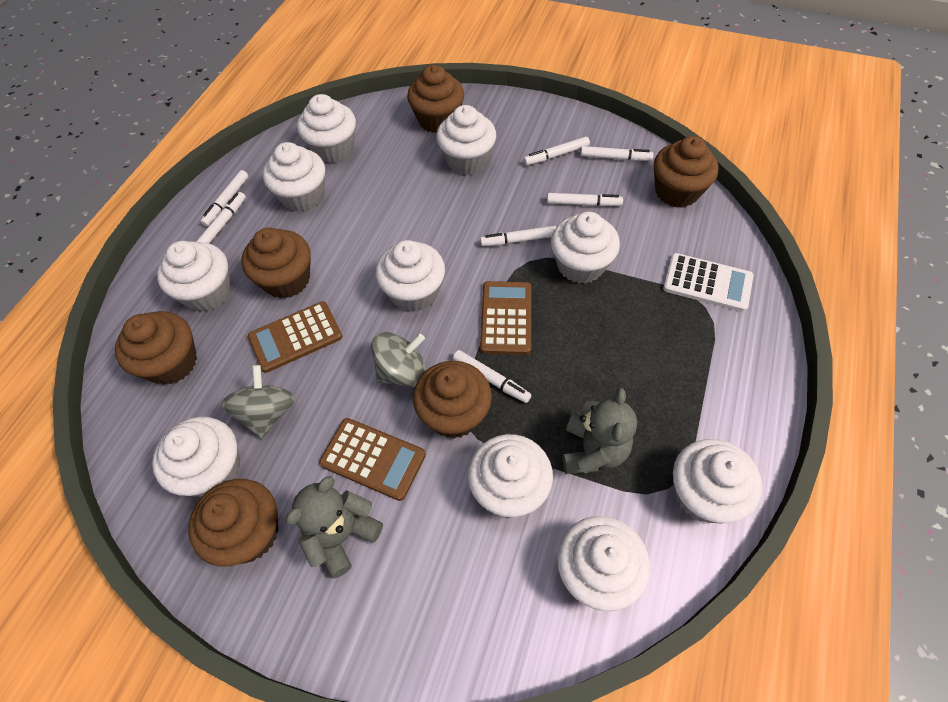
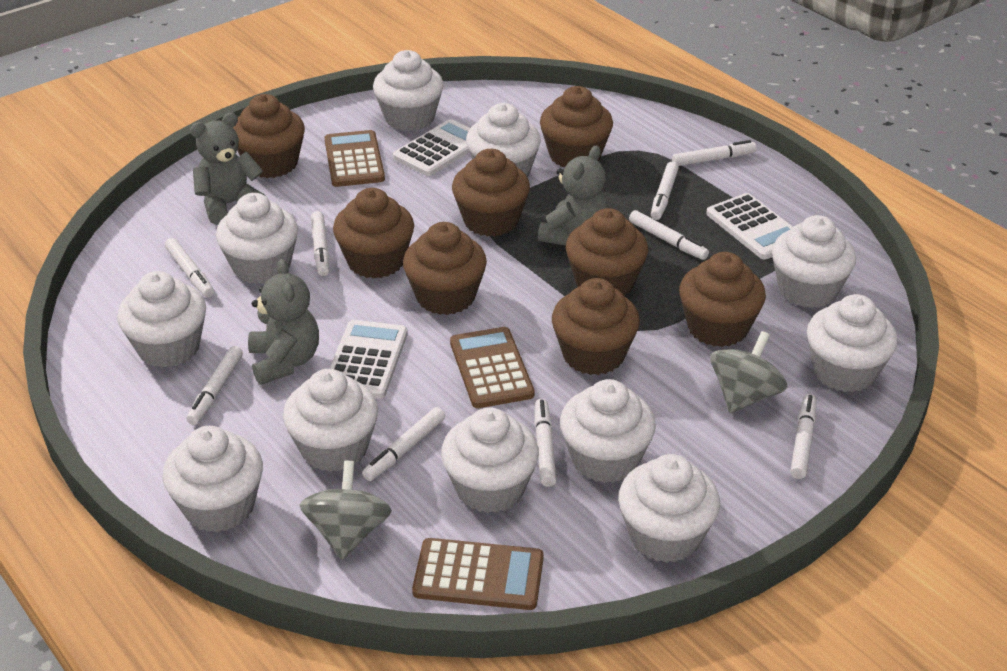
brown cupcake: 6 -> 8
grey teddy bear: 2 -> 3
white calculator: 1 -> 3
white cupcake: 10 -> 11
white marker: 7 -> 9

